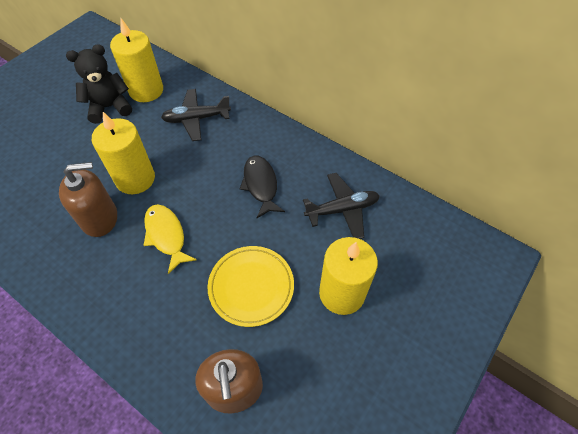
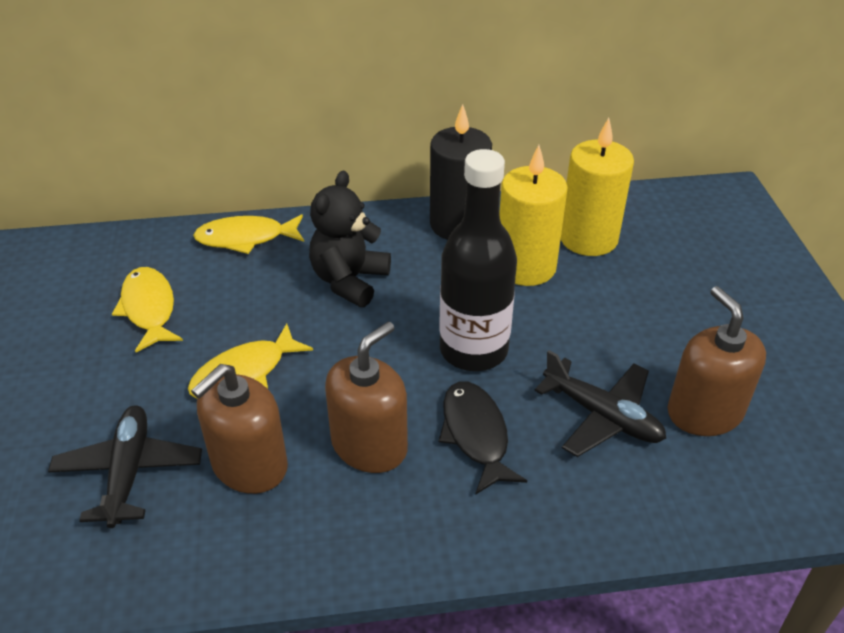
black bottle: 0 -> 1
black candle: 0 -> 1
brown soap dispenser: 2 -> 3
yellow candle: 3 -> 2
yellow fish: 1 -> 3
yellow plate: 1 -> 0

